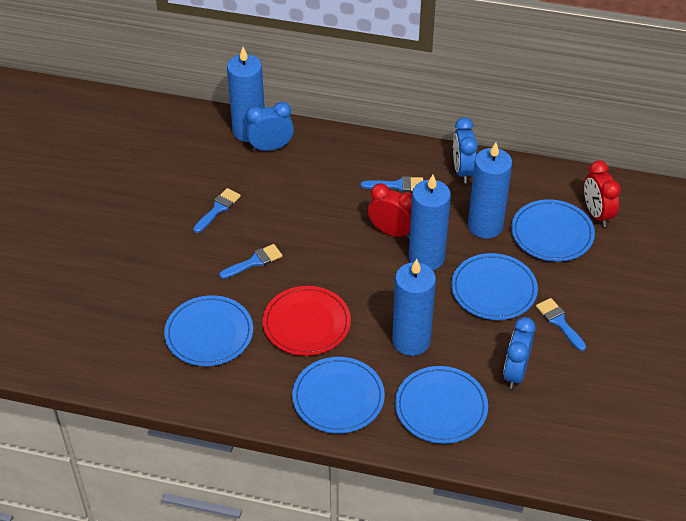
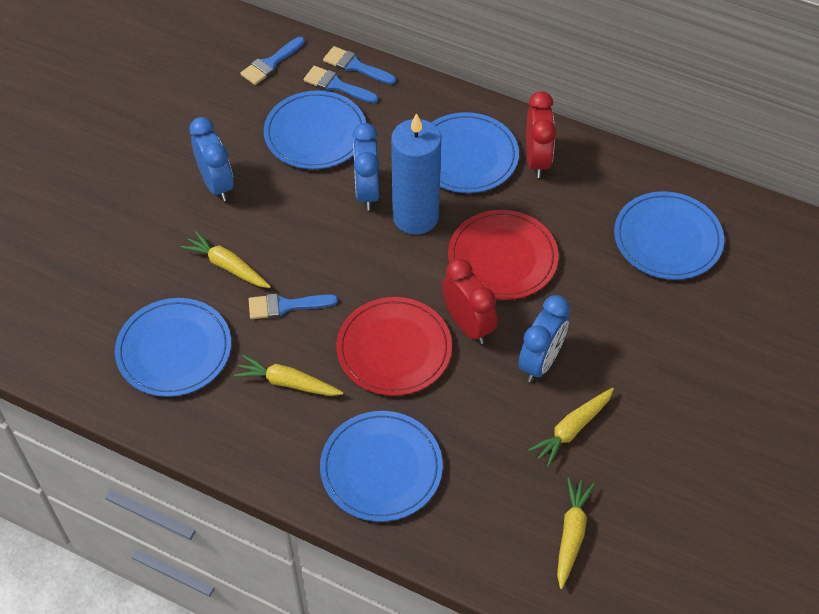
blue candle: 4 -> 1
red plate: 1 -> 2
yellow carrot: 0 -> 4

